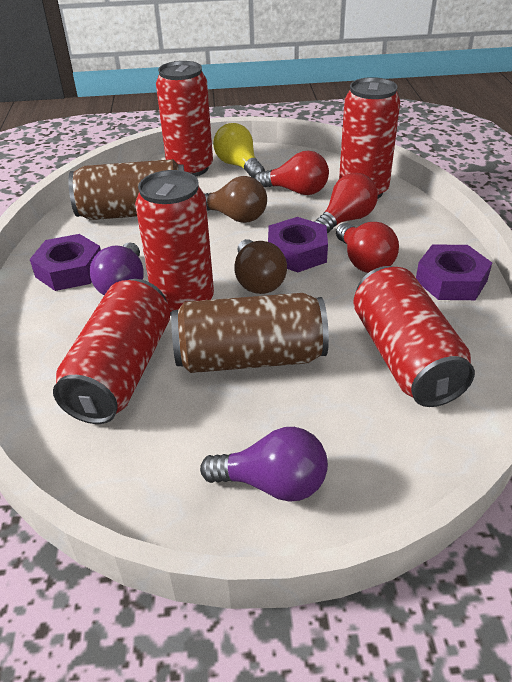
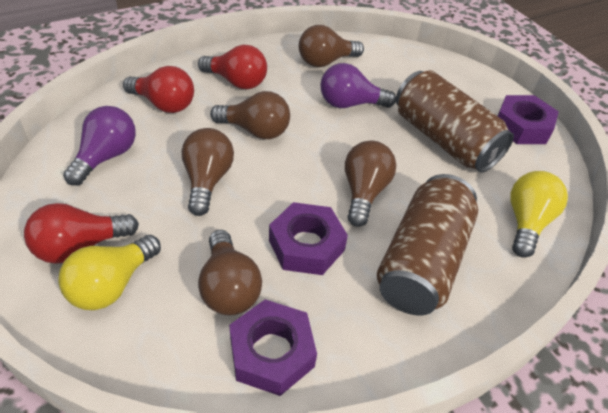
brown light bulb: 2 -> 5
red can: 5 -> 0
yellow light bulb: 1 -> 2

